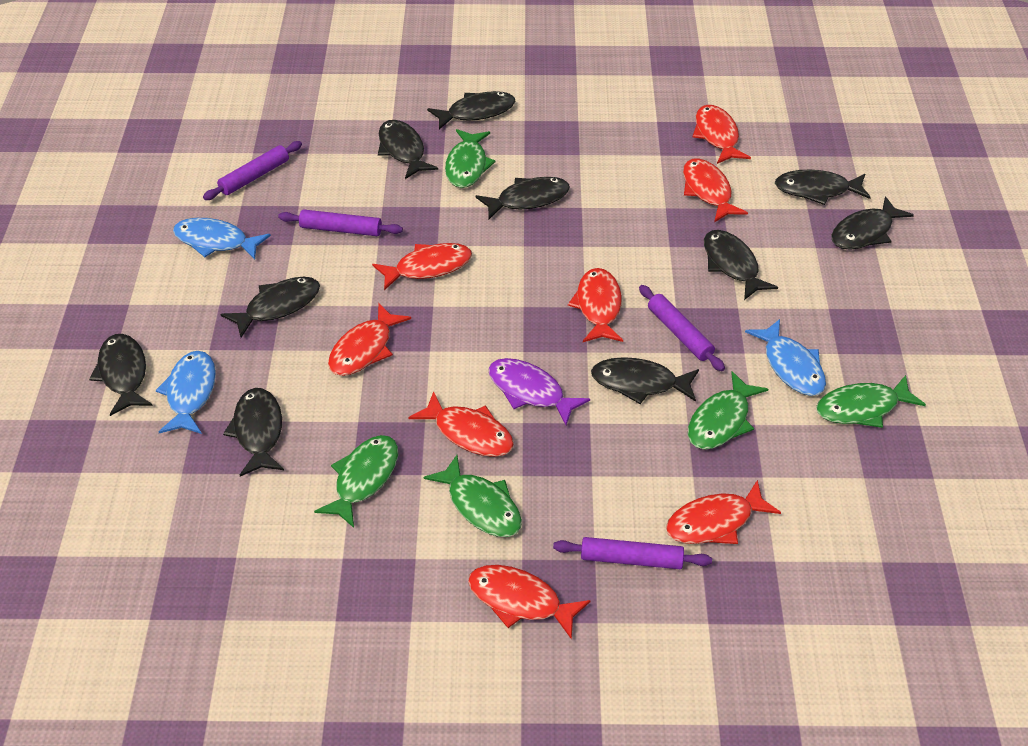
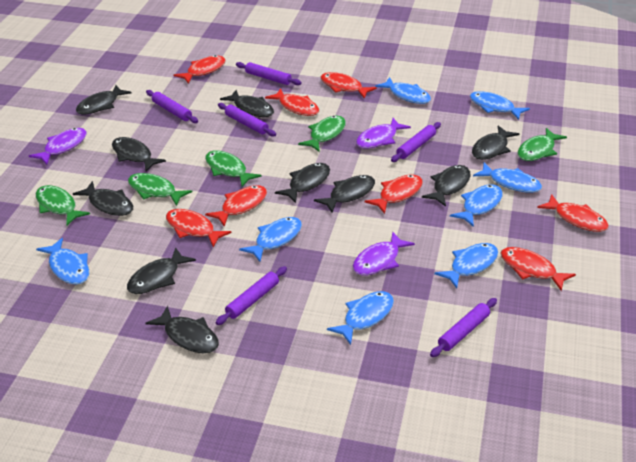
blue fish: 3 -> 8
purple fish: 1 -> 3
purple rolling pin: 4 -> 6

